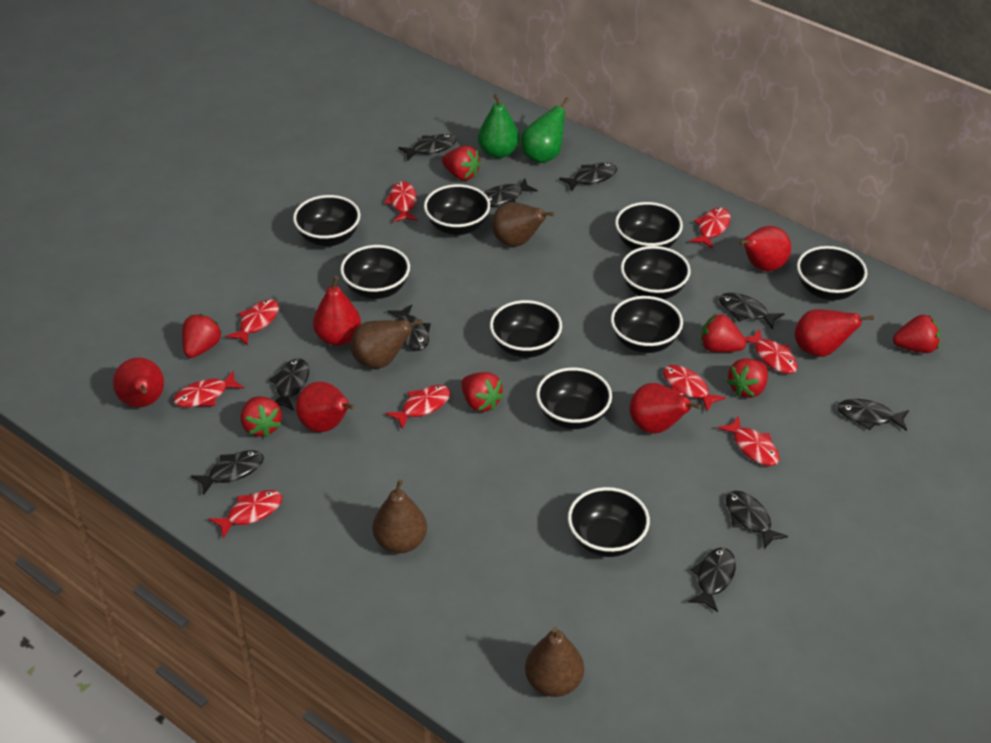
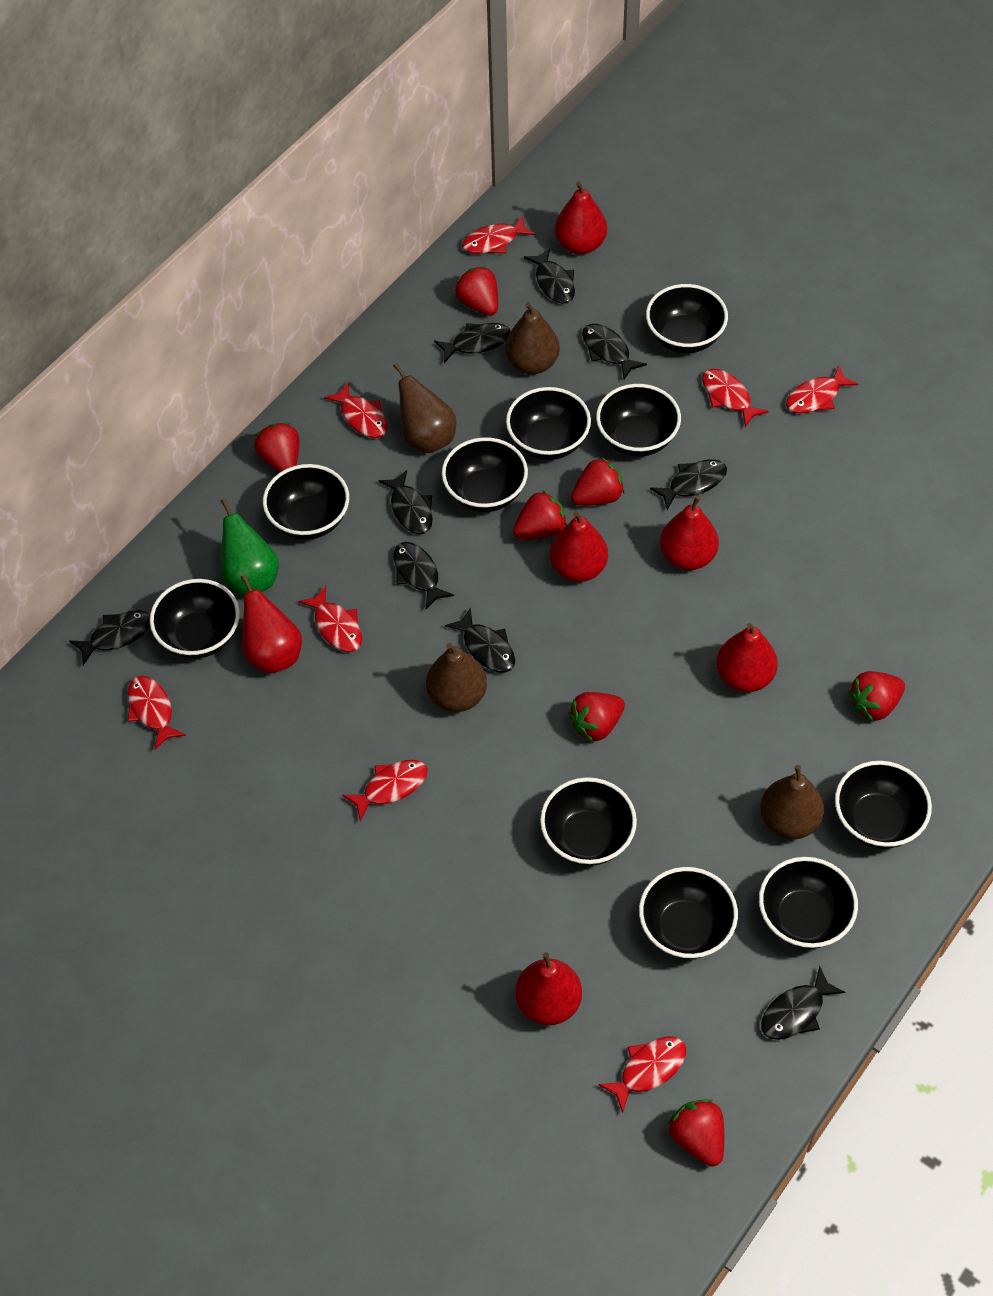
black fish: 10 -> 9
green pear: 2 -> 1
red fish: 9 -> 8

